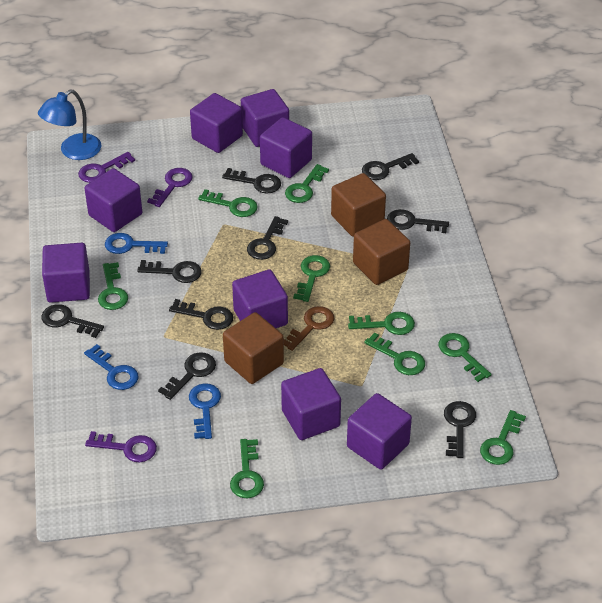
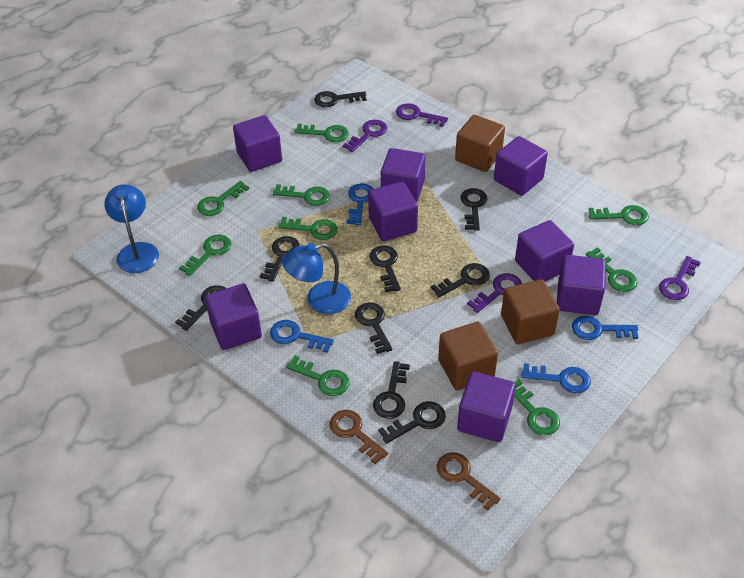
blue key: 3 -> 4
blue lamp: 1 -> 2
brown key: 1 -> 2
purple key: 3 -> 4

